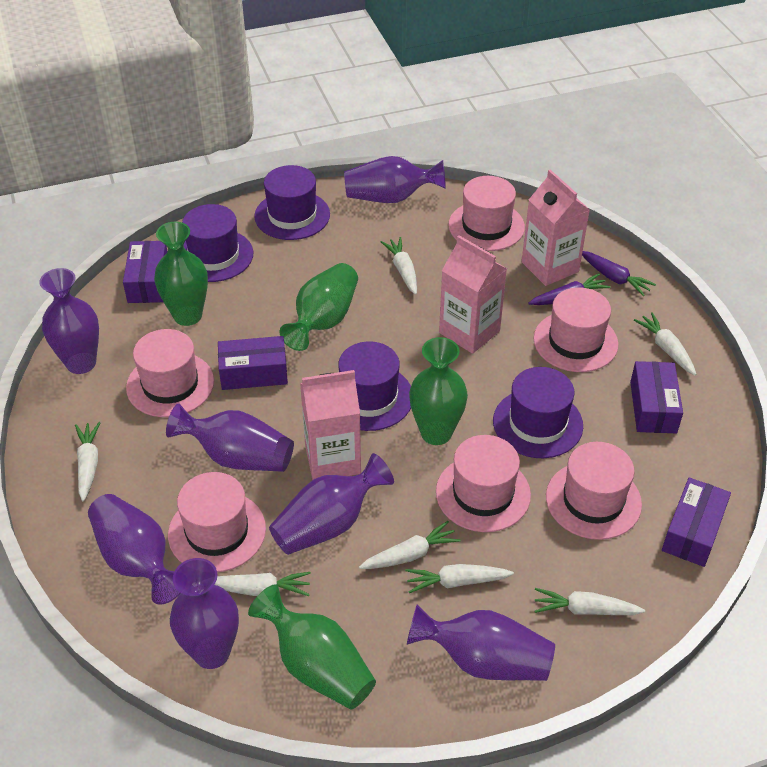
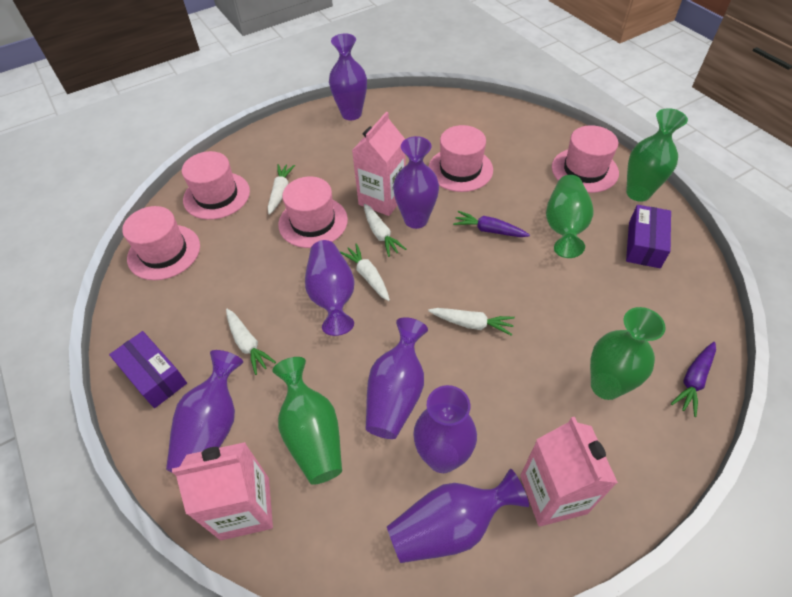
pink hat: 6 -> 5
purple box: 4 -> 2
purple hat: 4 -> 0
white carrot: 7 -> 5

